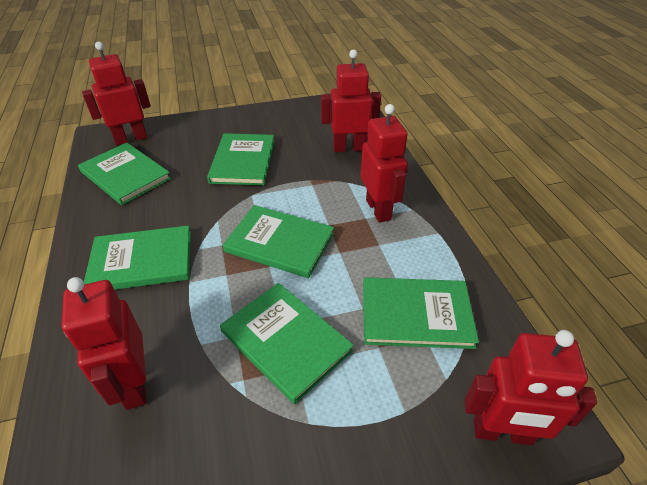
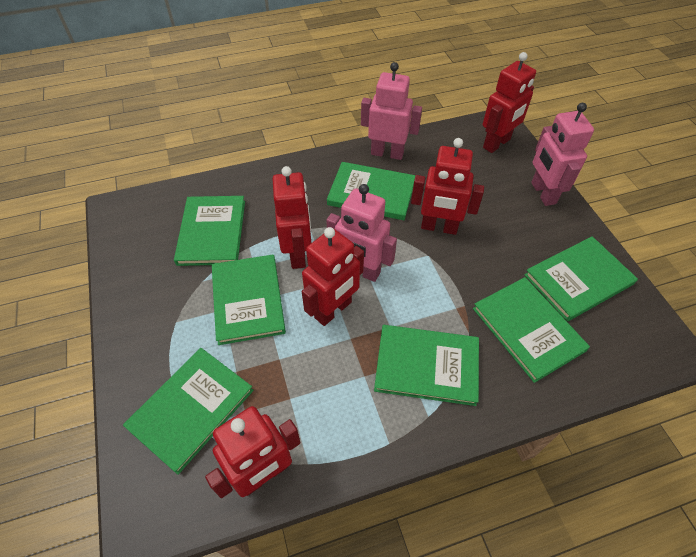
green book: 6 -> 7
pink robot: 0 -> 3

